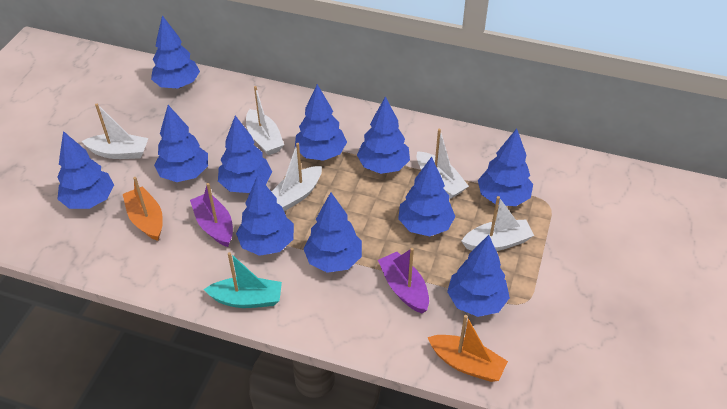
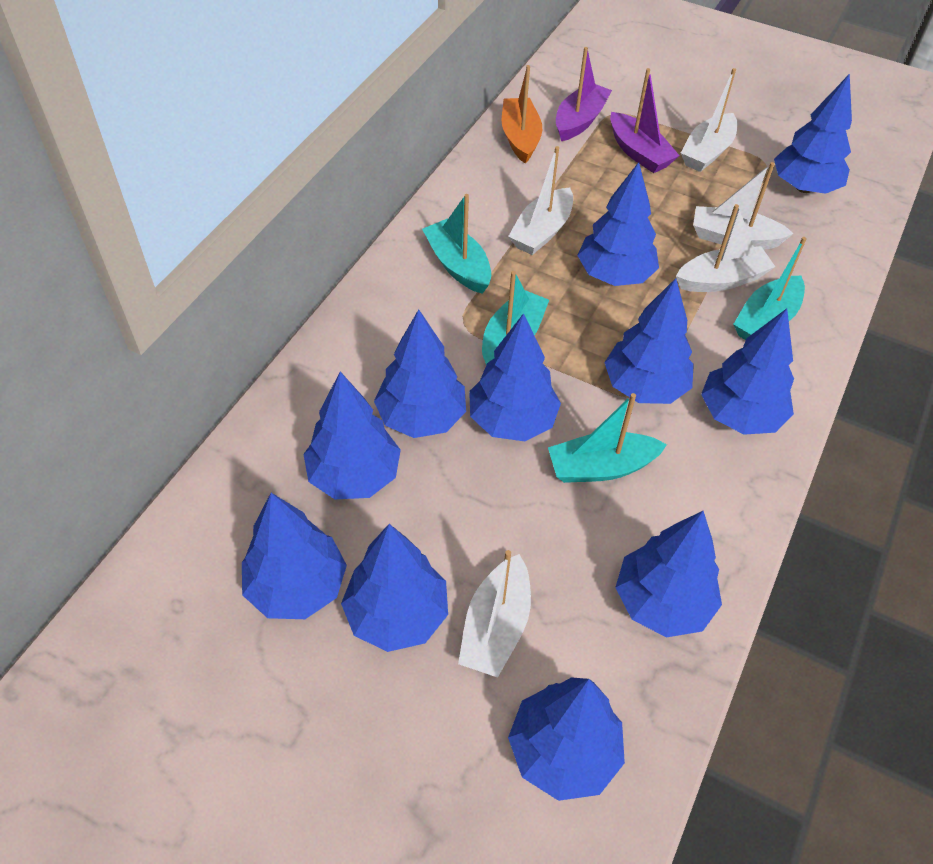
orange boat: 2 -> 1
turquoise boat: 1 -> 4

